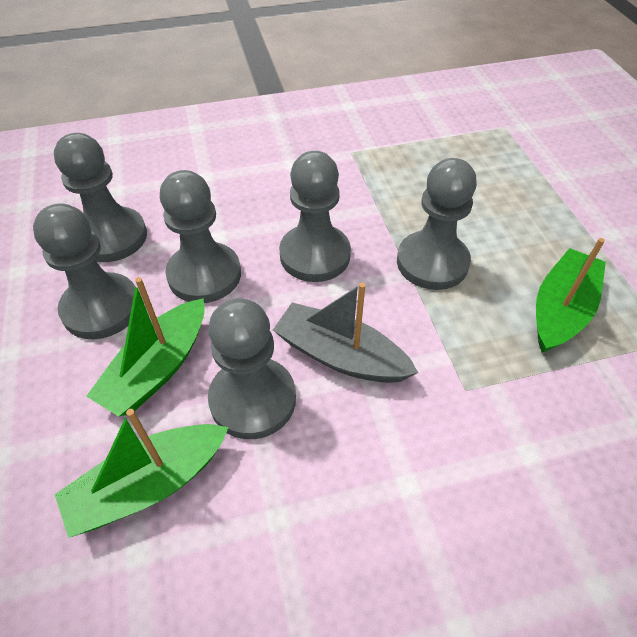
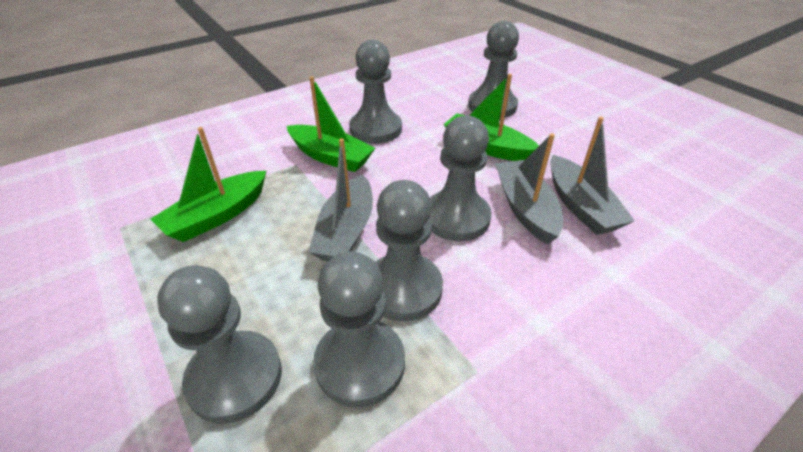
grey boat: 1 -> 3

